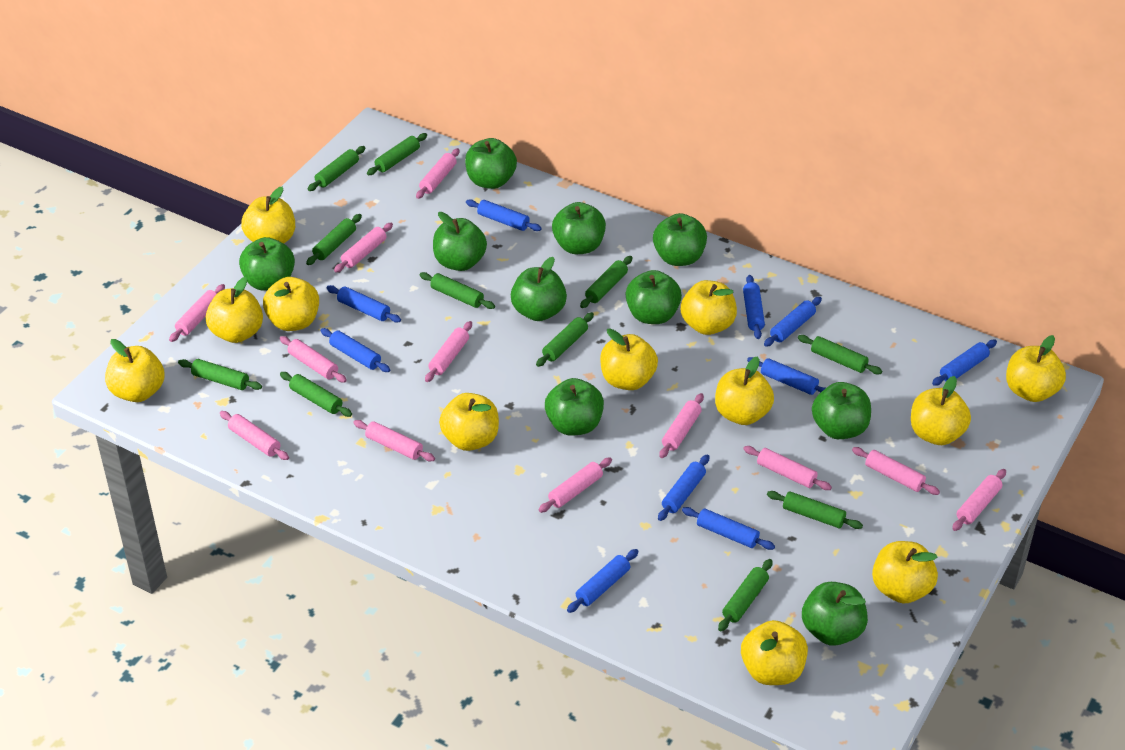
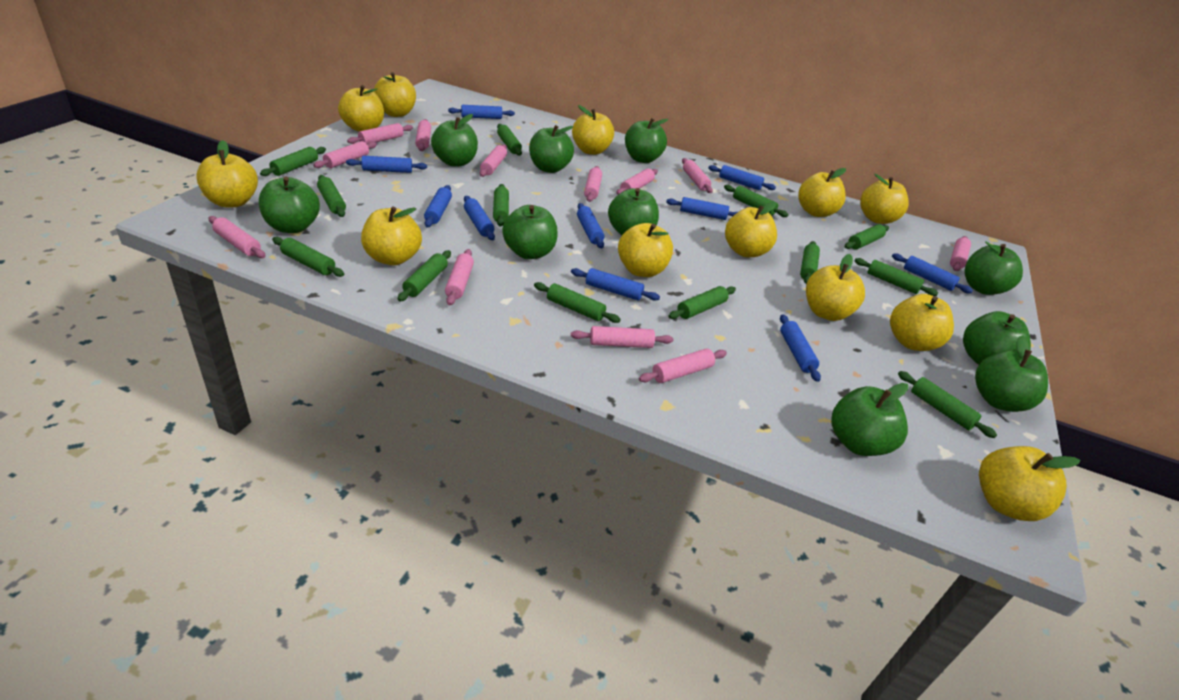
green rolling pin: 11 -> 13

